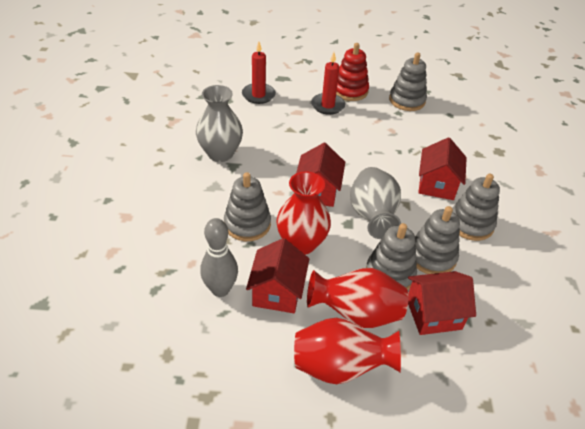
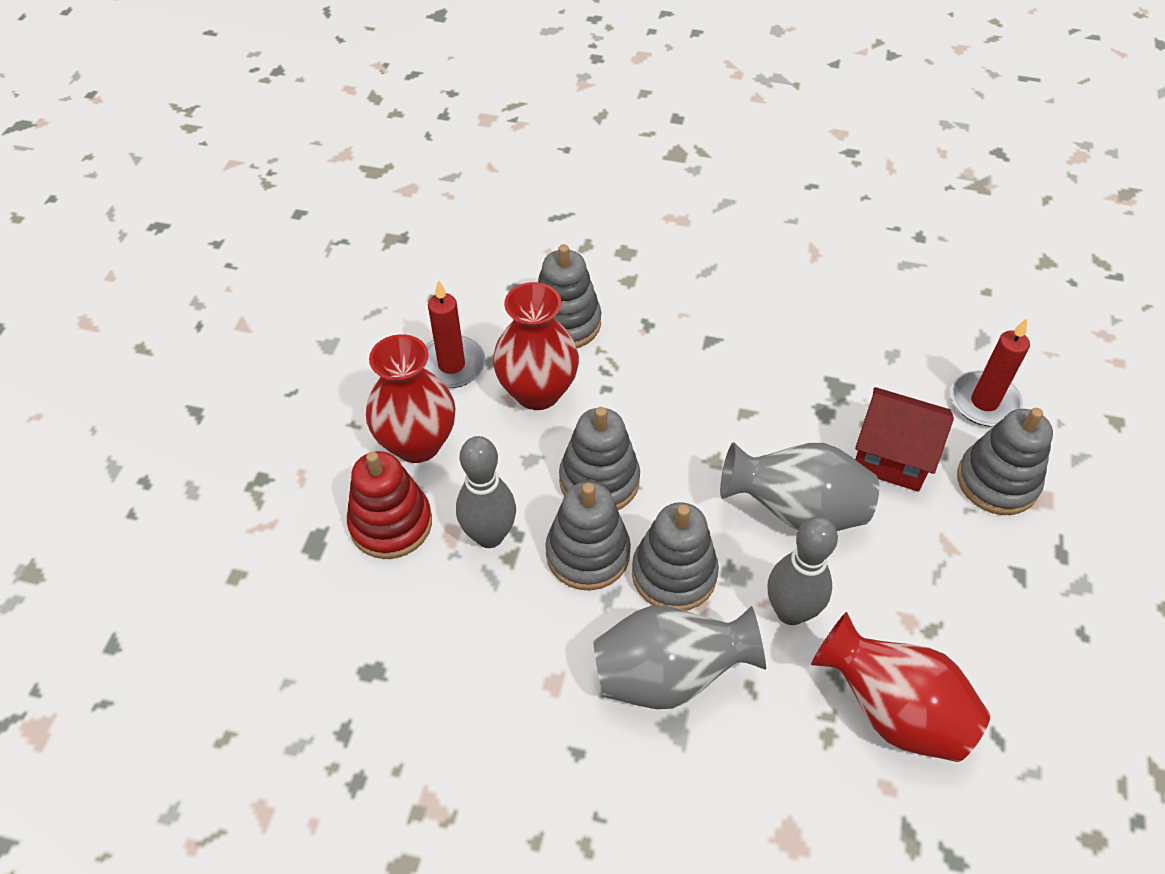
grey bowling pin: 1 -> 2
red house: 4 -> 1

